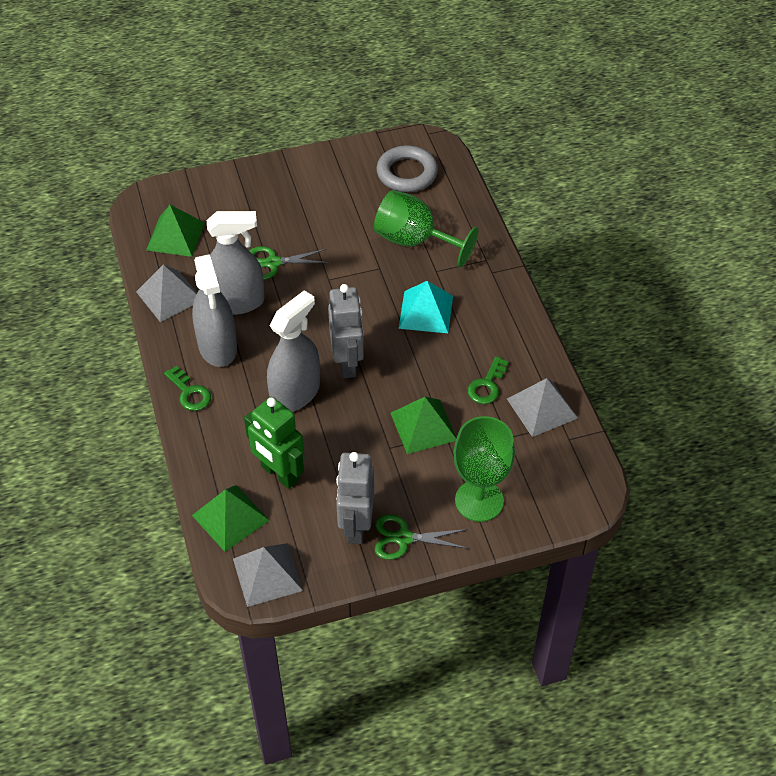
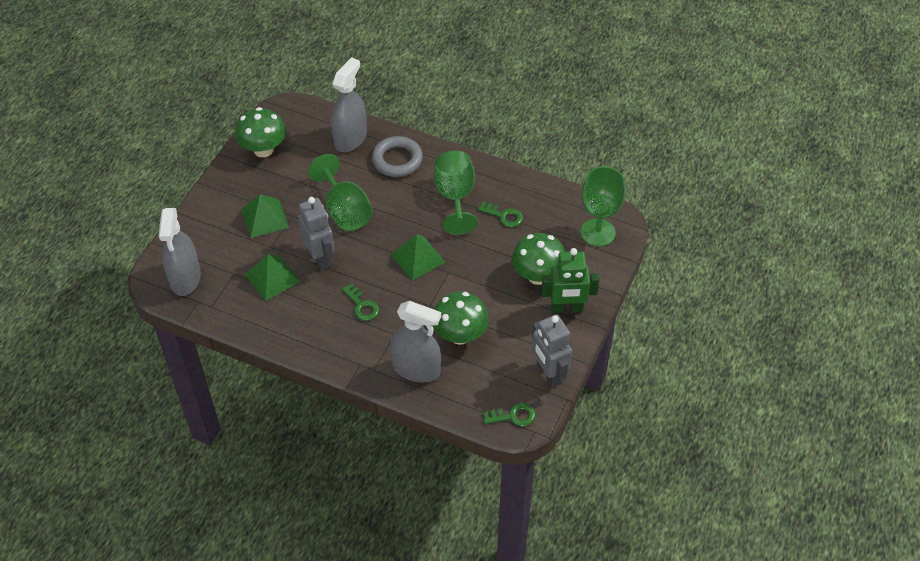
green goblet: 2 -> 3
green key: 2 -> 3
green mushroom: 0 -> 3
green scissors: 2 -> 0
grey pyramid: 3 -> 0
turquoise pyramid: 1 -> 0

